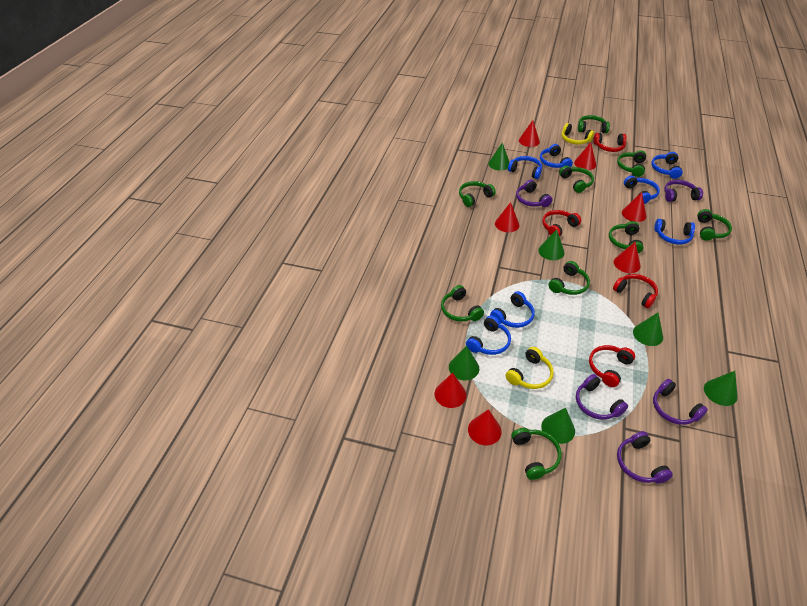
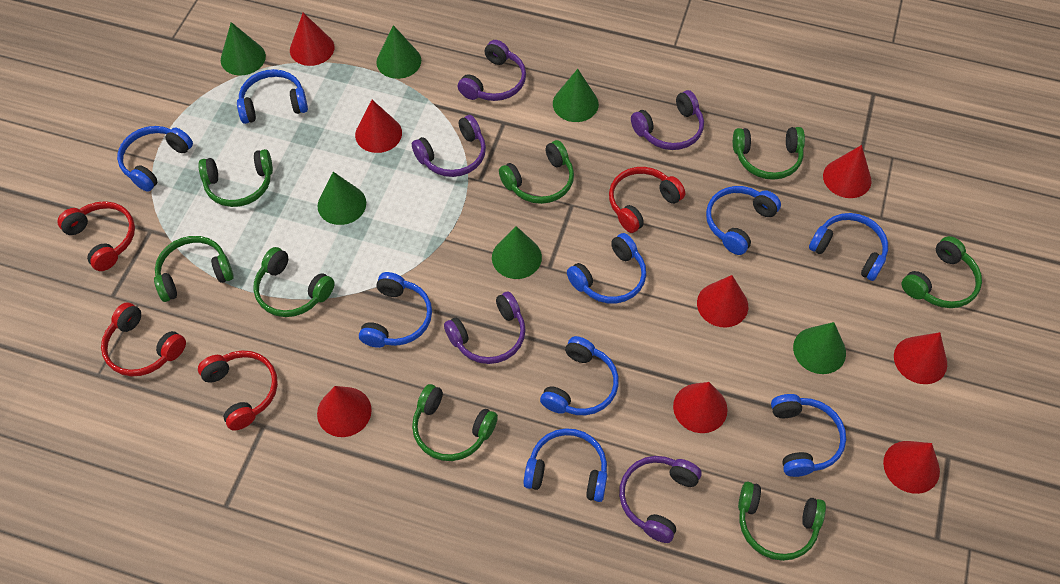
blue headphones: 7 -> 9
green headphones: 9 -> 8
red cone: 7 -> 8
yellow headphones: 2 -> 0

